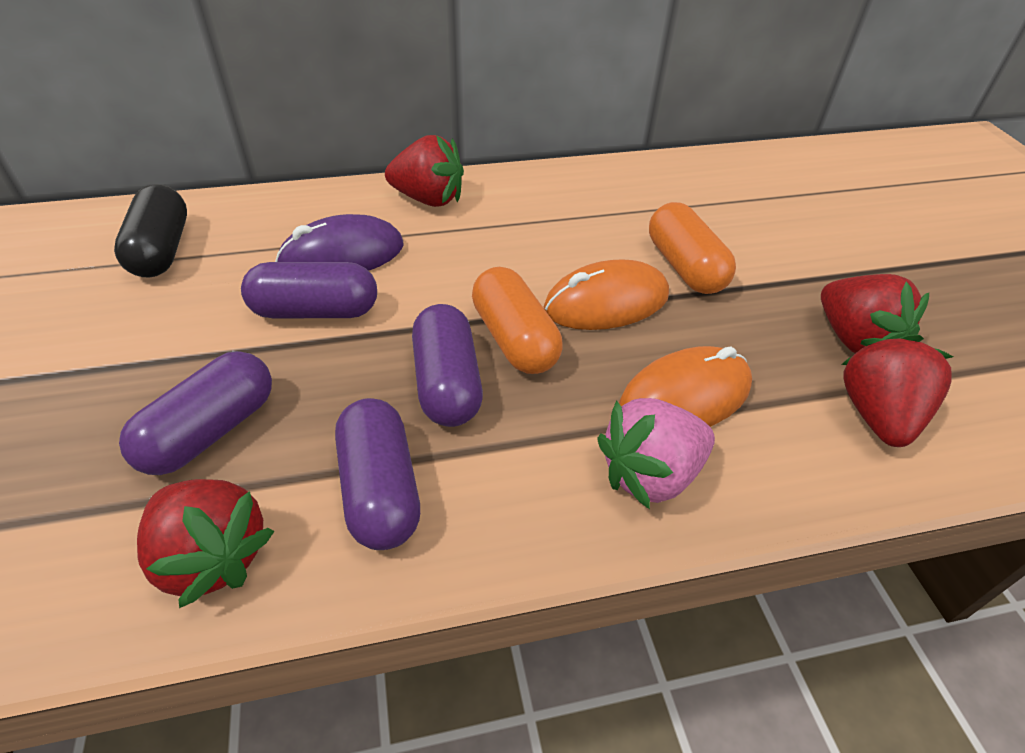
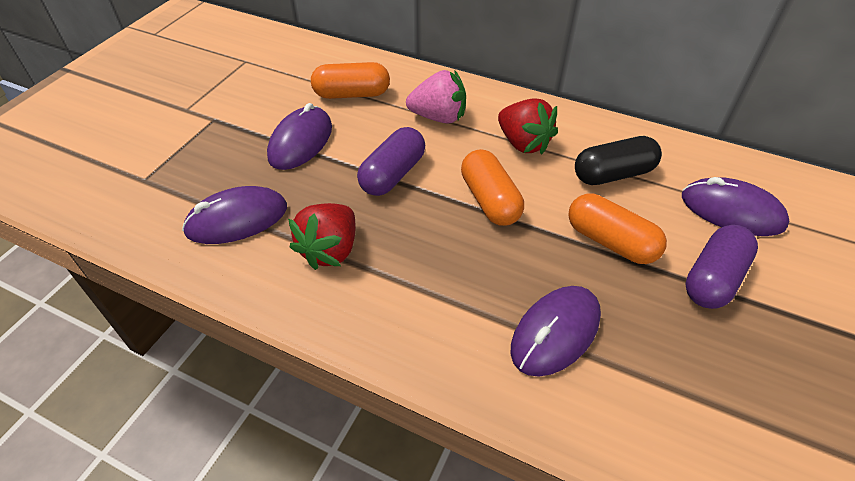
orange capsule: 2 -> 3
orange mouse: 2 -> 0
purple capsule: 4 -> 2
purple mouse: 1 -> 4
red strawberry: 4 -> 2

